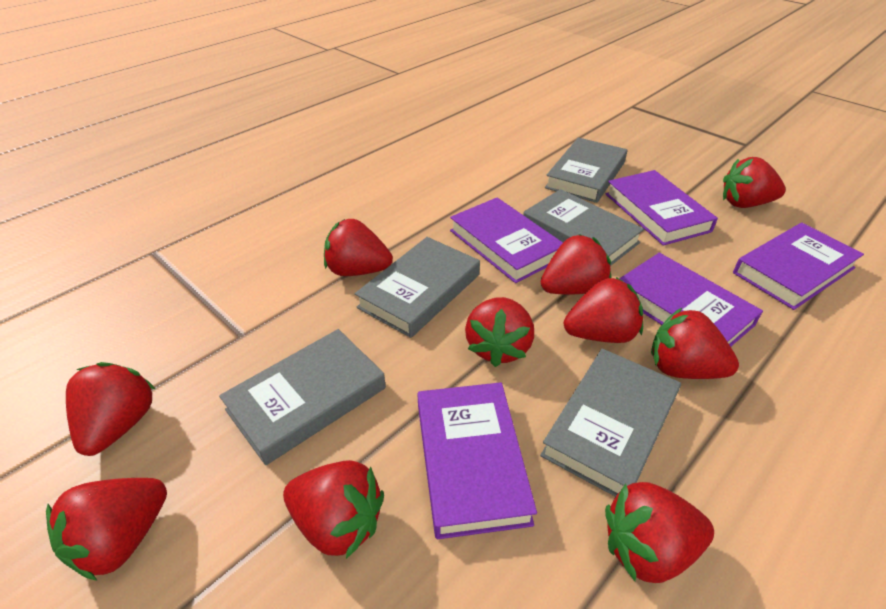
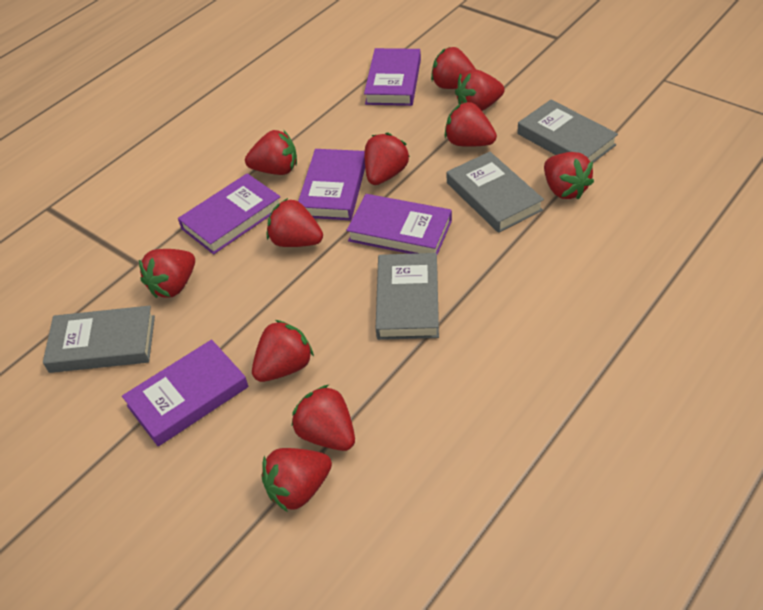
grey book: 5 -> 4
red strawberry: 10 -> 11

